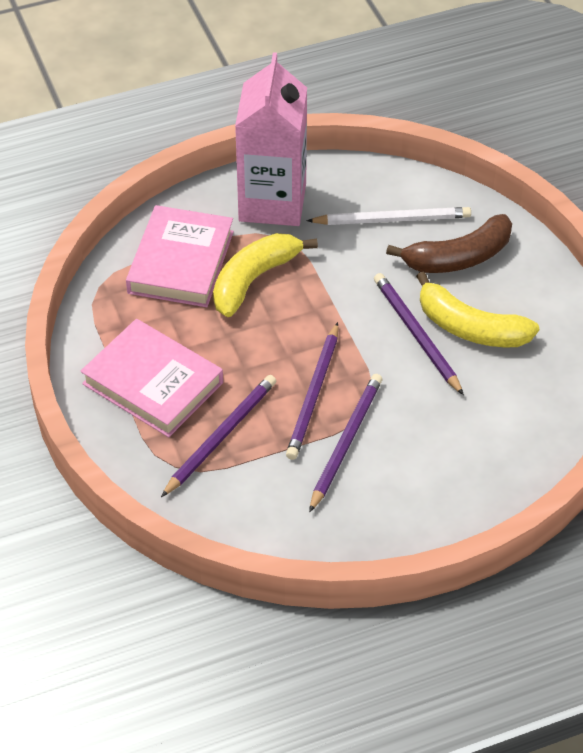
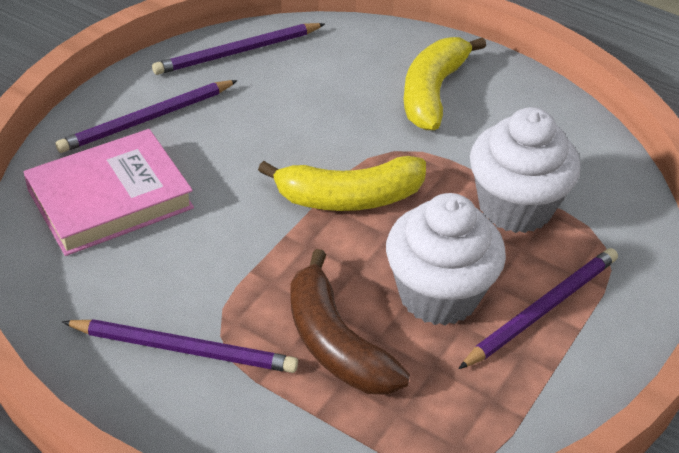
pink book: 2 -> 1
pink carton: 1 -> 0
white cupcake: 0 -> 2
white pencil: 1 -> 0

